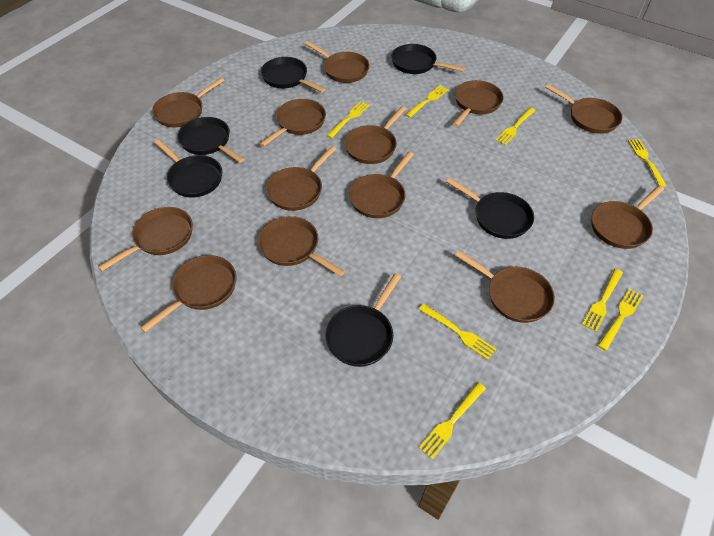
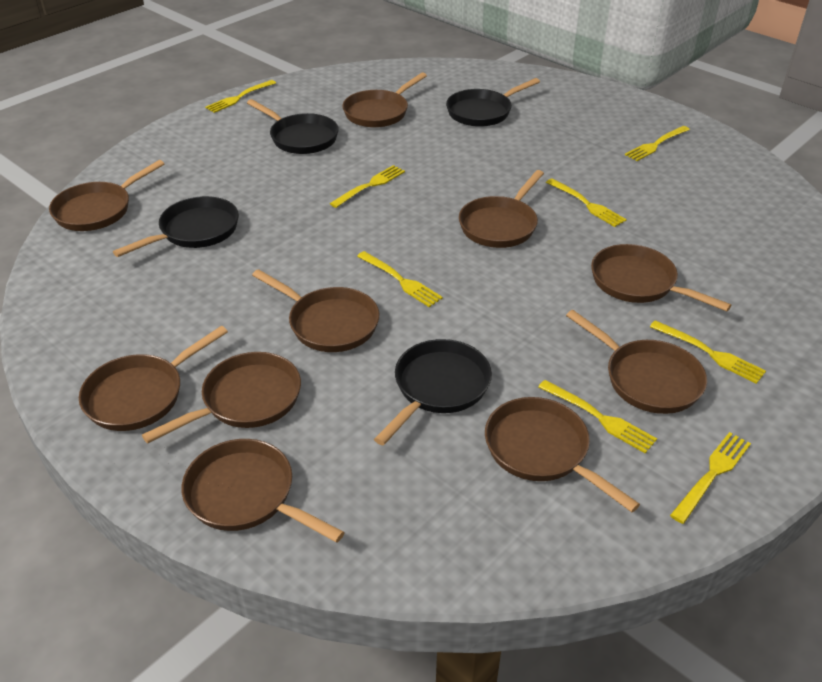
black pan: 6 -> 4
brown pan: 13 -> 10

